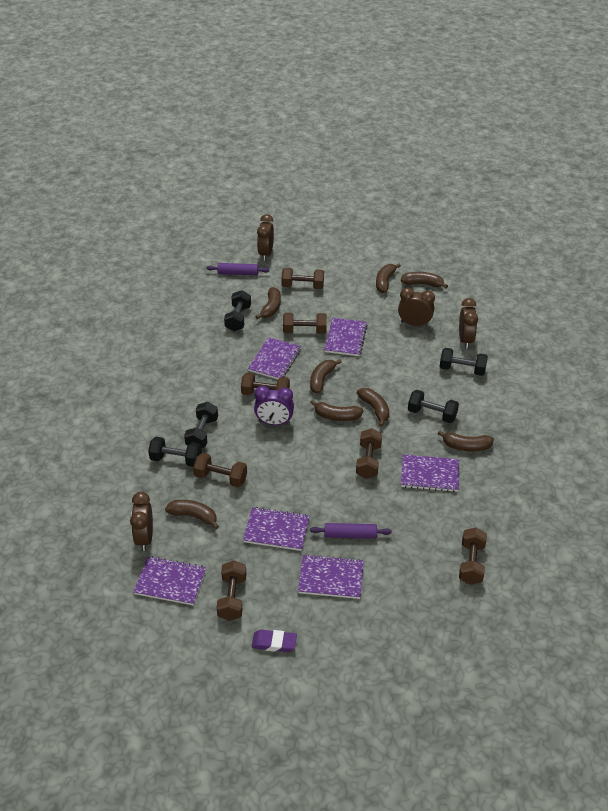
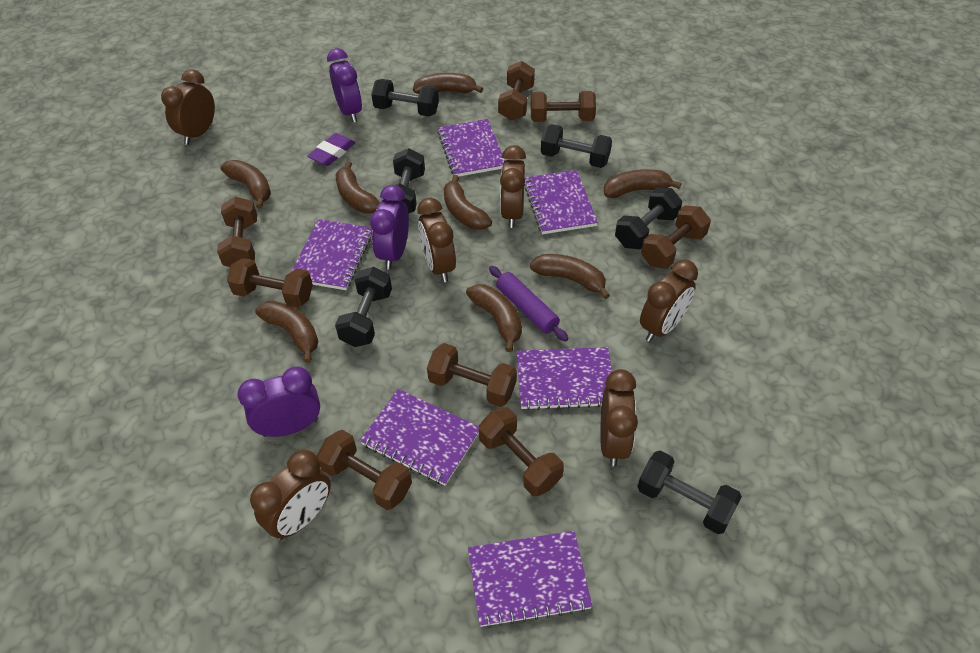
black dumbbell: 5 -> 6
brown clock: 4 -> 6
brown dumbbell: 7 -> 8
purple clock: 1 -> 3
purple rolling pin: 2 -> 1

